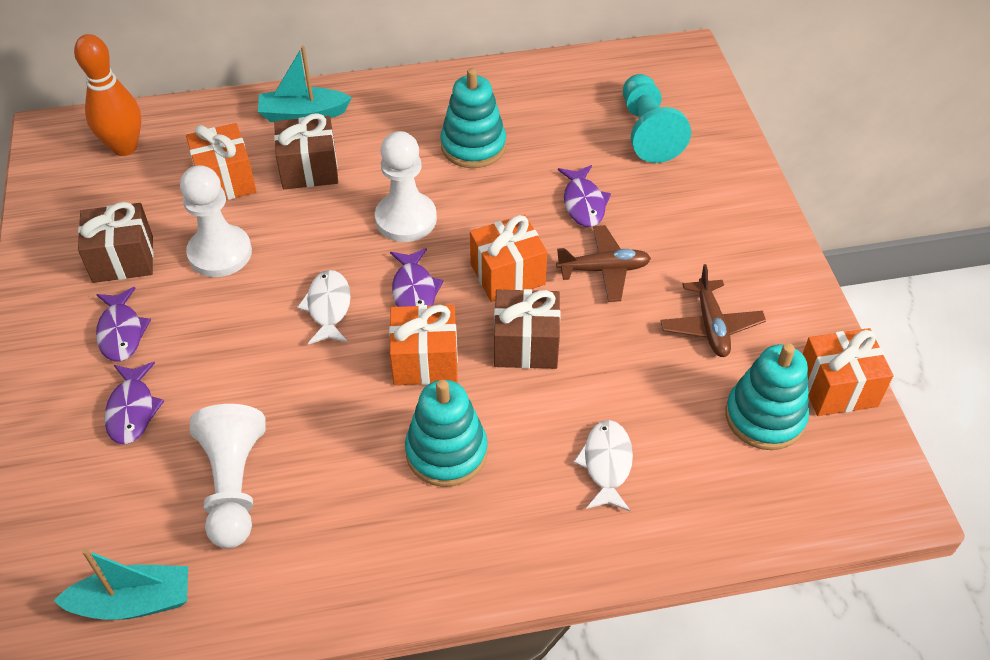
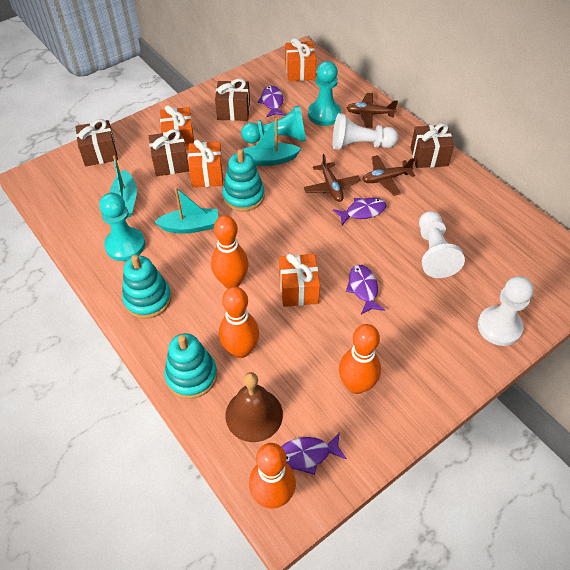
brown bell: 0 -> 1
brown gift: 3 -> 4
brown plane: 2 -> 3
orange bowling pin: 1 -> 4
turquoise boat: 2 -> 3
turquoise pawn: 1 -> 3
white fish: 2 -> 0

